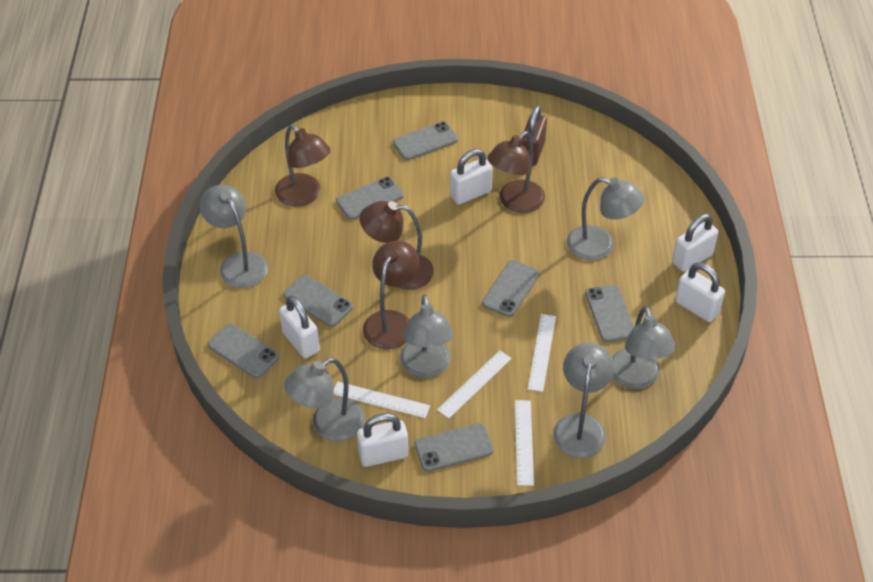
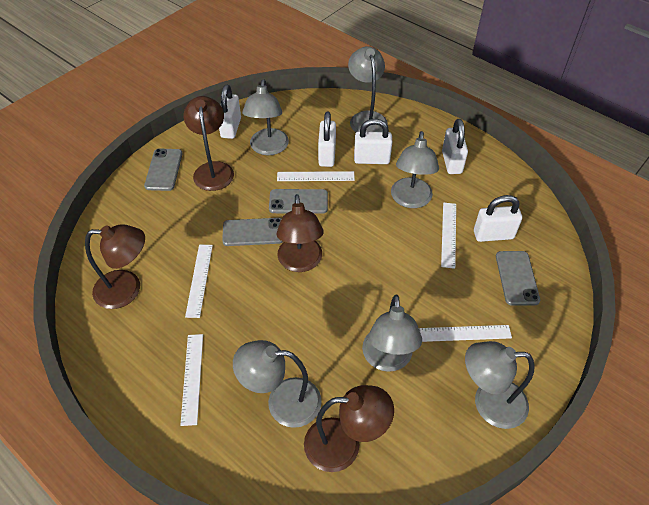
brown padlock: 1 -> 0
grey phone: 7 -> 4
white ruler: 4 -> 5

